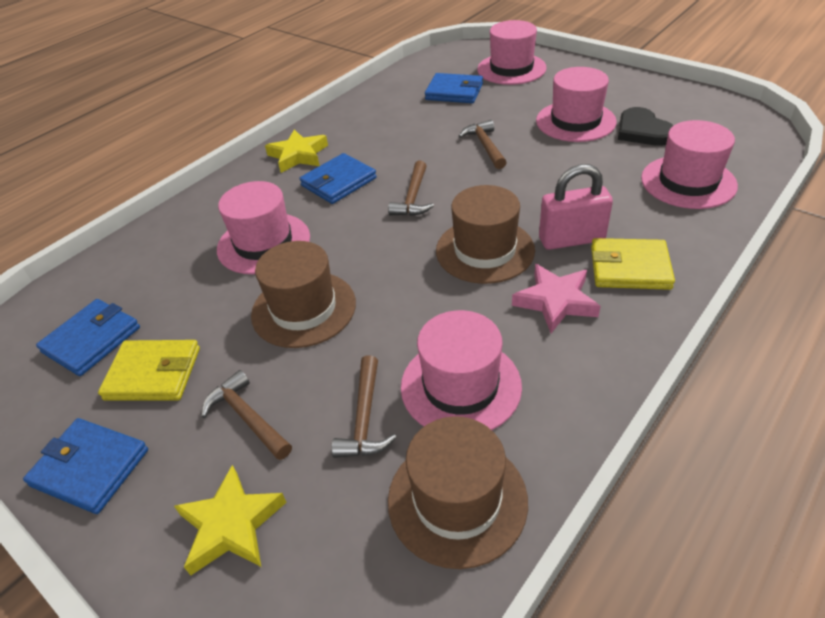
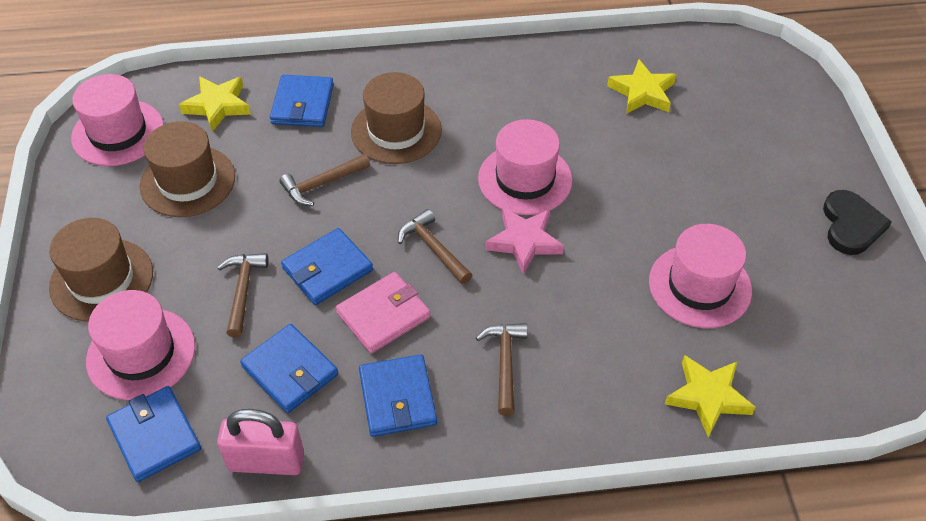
blue wallet: 4 -> 5
pink hat: 5 -> 4
pink wallet: 0 -> 1
yellow star: 2 -> 3
yellow wallet: 2 -> 0

